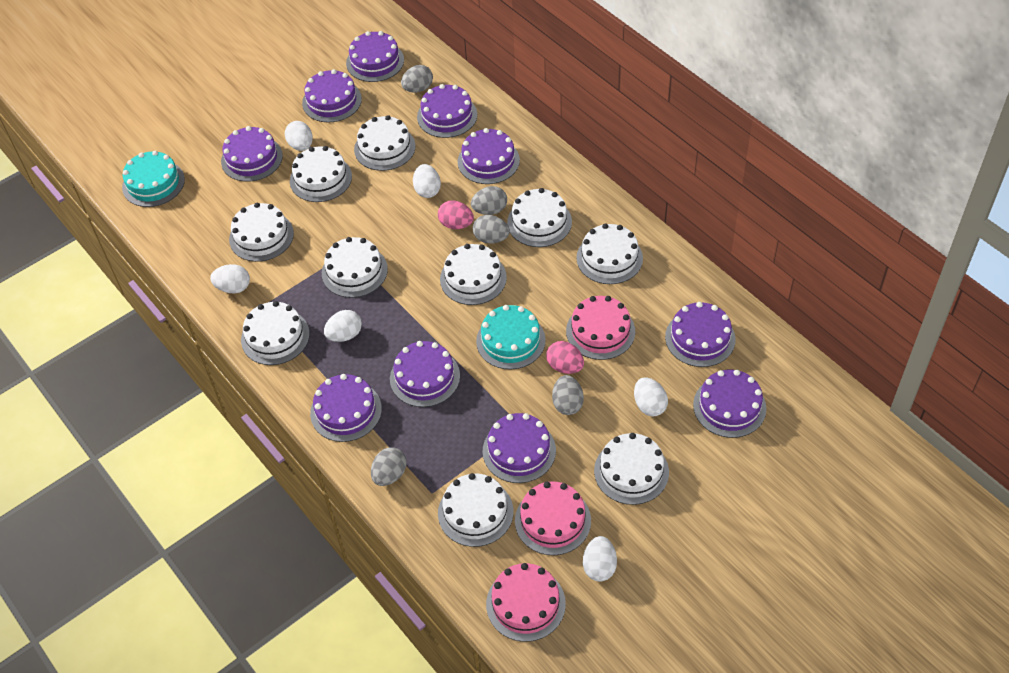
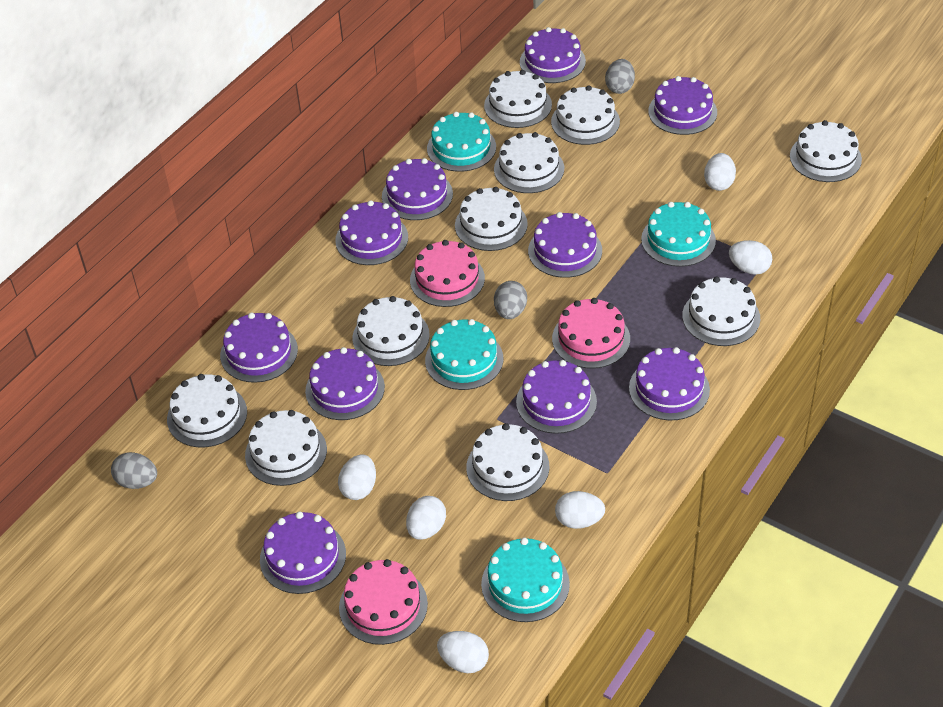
grey egg: 5 -> 3
pink egg: 2 -> 0
turquoise cake: 2 -> 4

